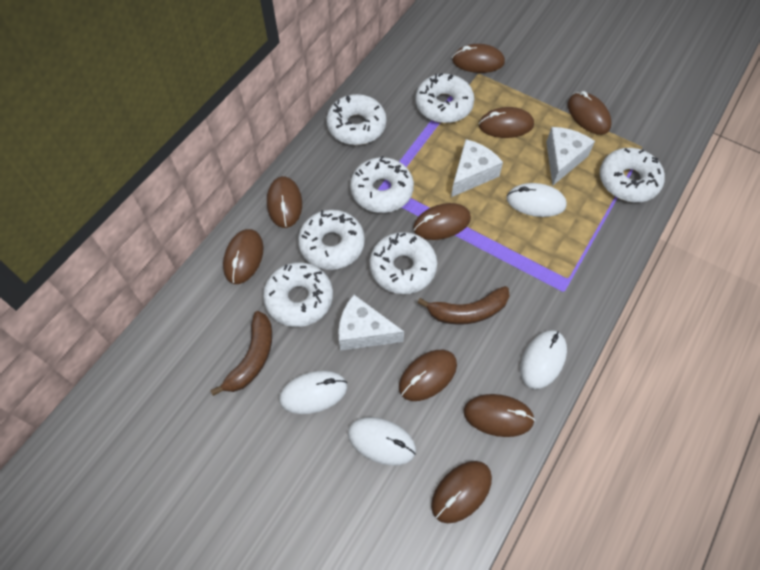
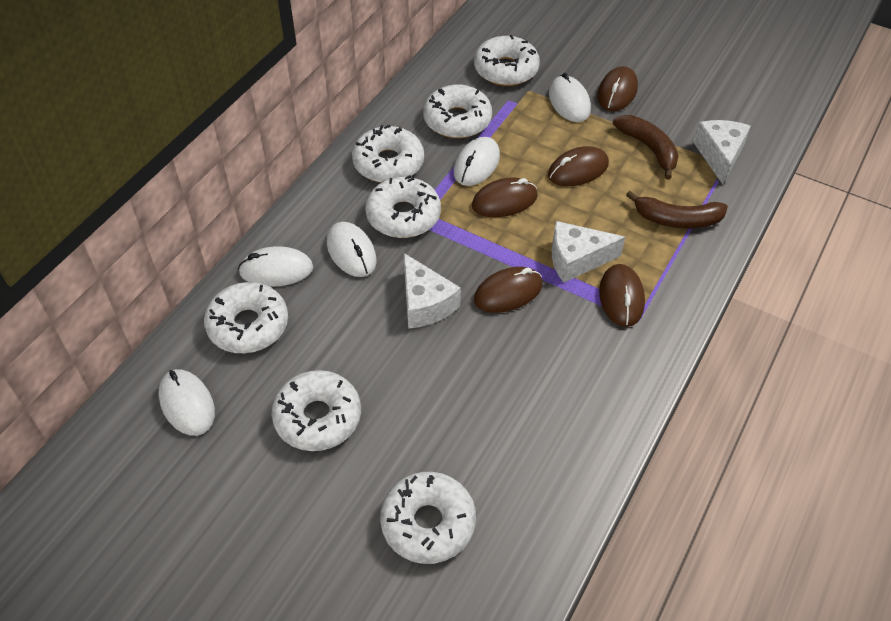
brown mouse: 9 -> 5
white mouse: 4 -> 5

